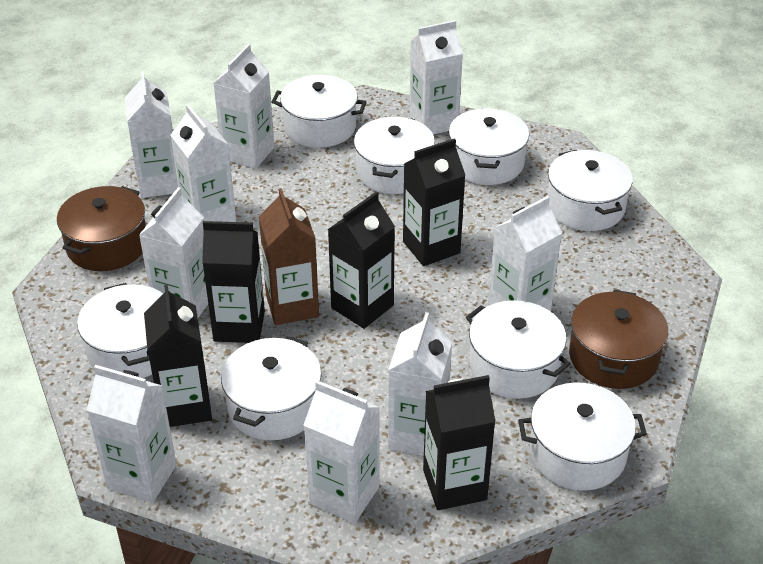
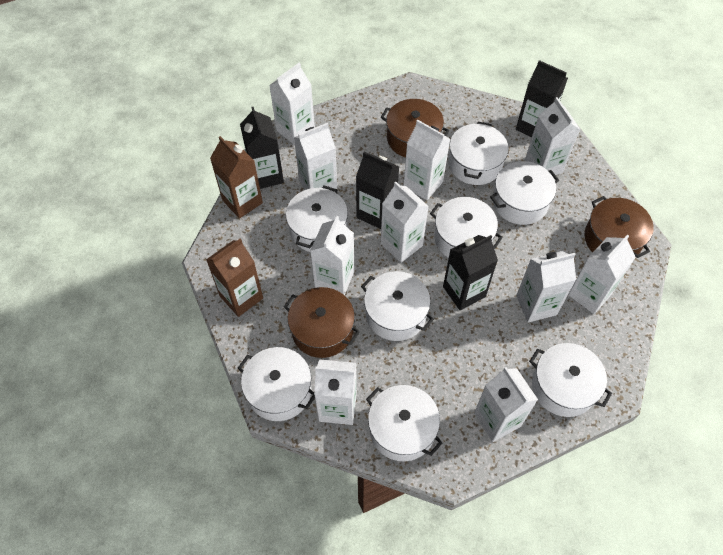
black carton: 5 -> 4
brown carton: 1 -> 2
brown pot: 2 -> 3
white carton: 9 -> 10

